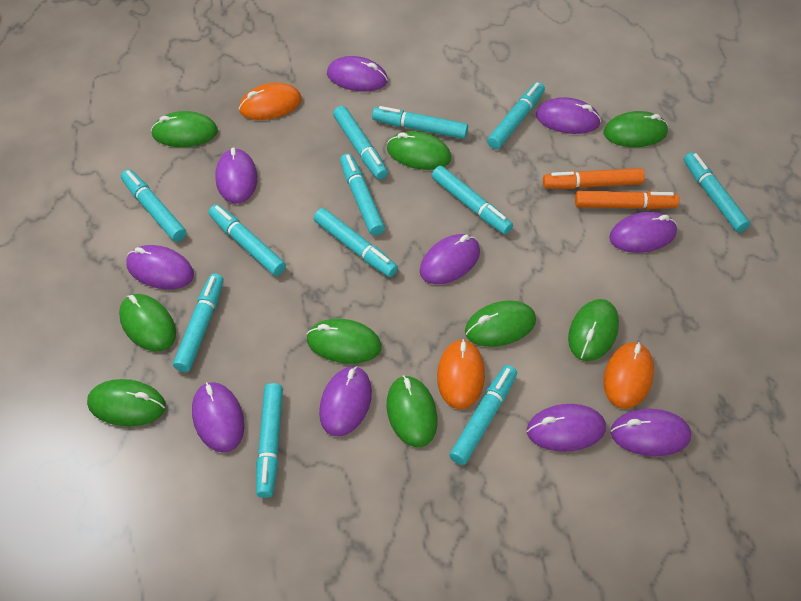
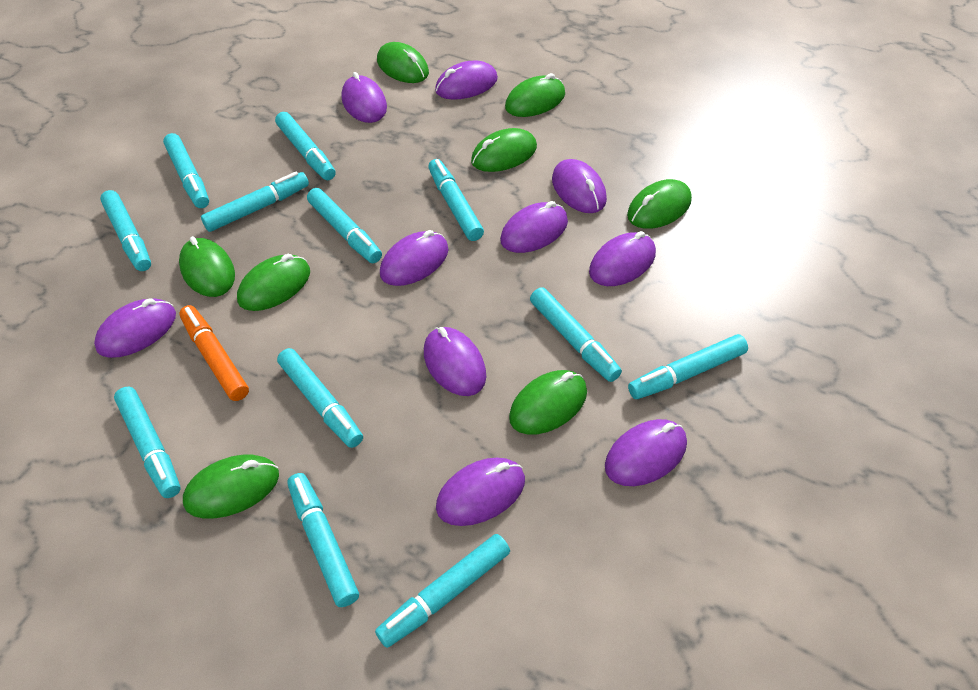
green mouse: 9 -> 8
orange marker: 2 -> 1
orange mouse: 3 -> 0

